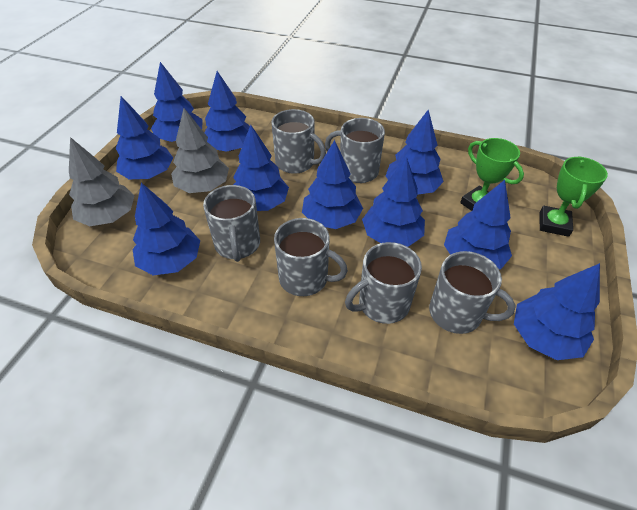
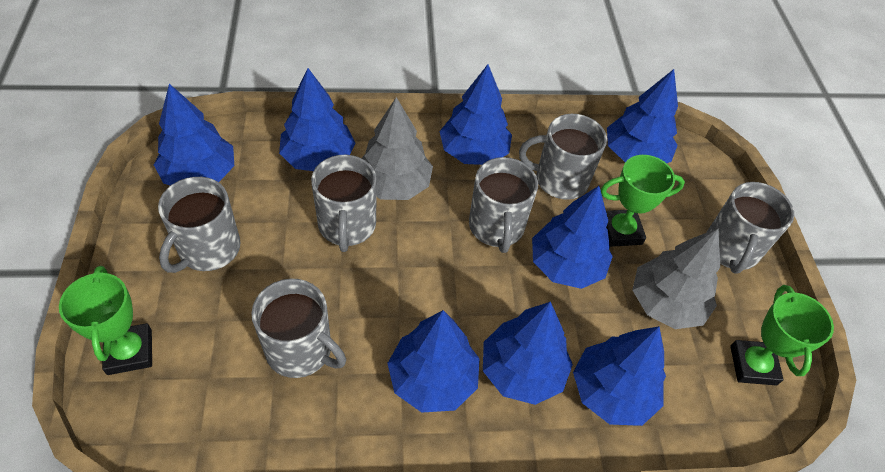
blue tree: 10 -> 8
green trophy: 2 -> 3

